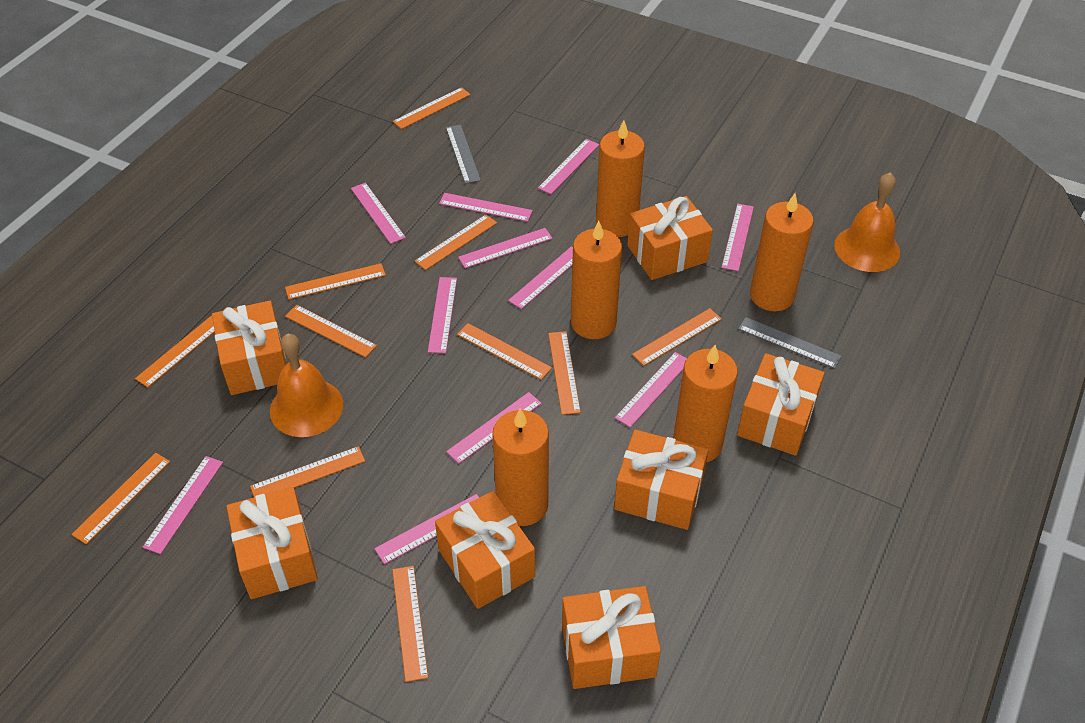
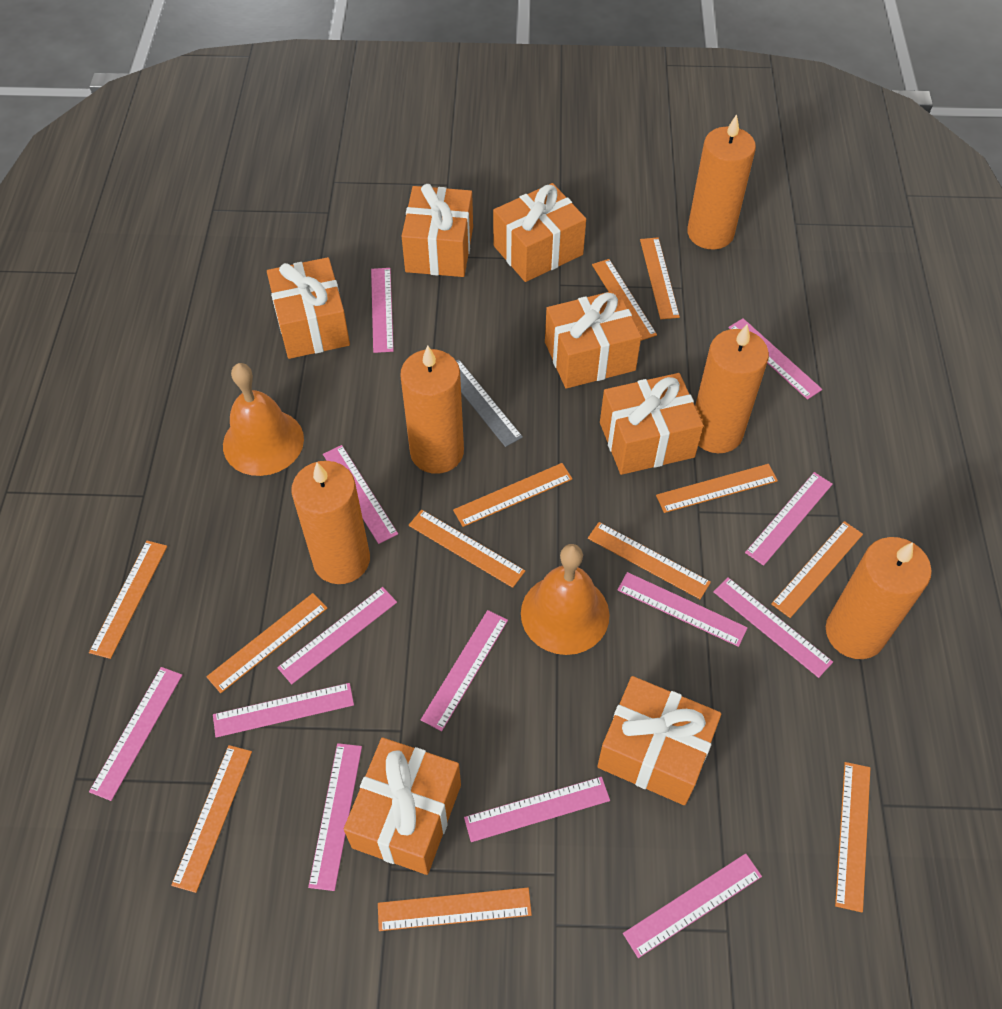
grey ruler: 2 -> 1
orange ruler: 11 -> 12
pink ruler: 11 -> 13

